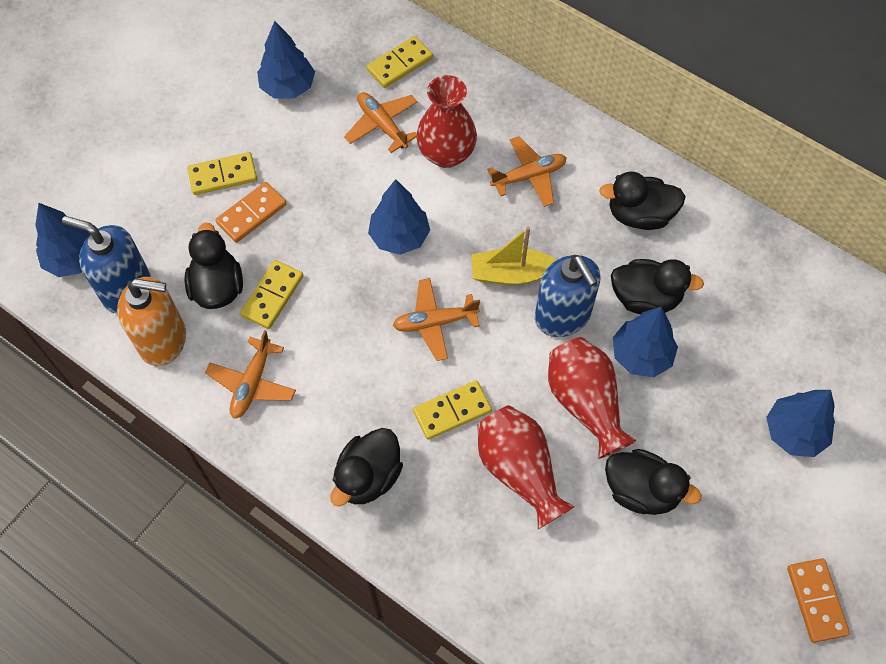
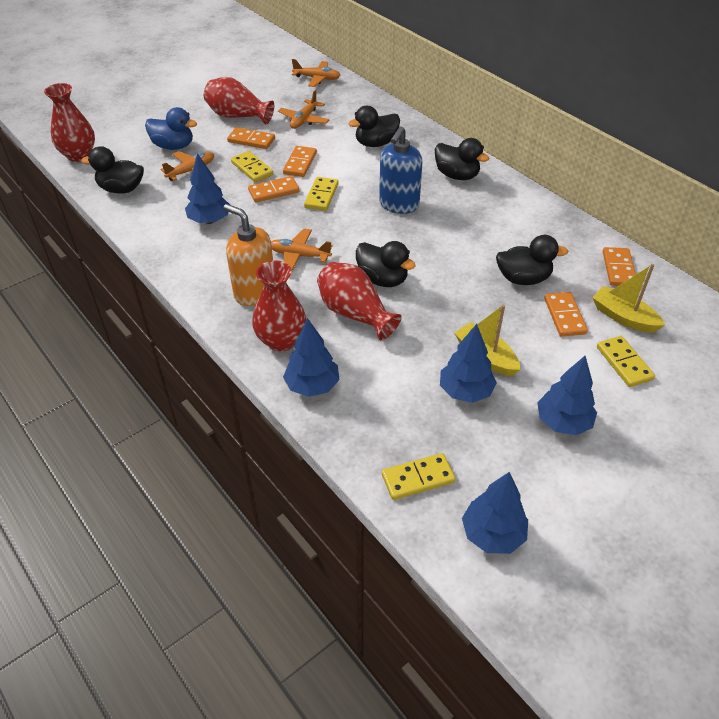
blue duck: 0 -> 1
blue soap dispenser: 2 -> 1
orange domino: 2 -> 5
red vase: 3 -> 4
yellow boat: 1 -> 2

